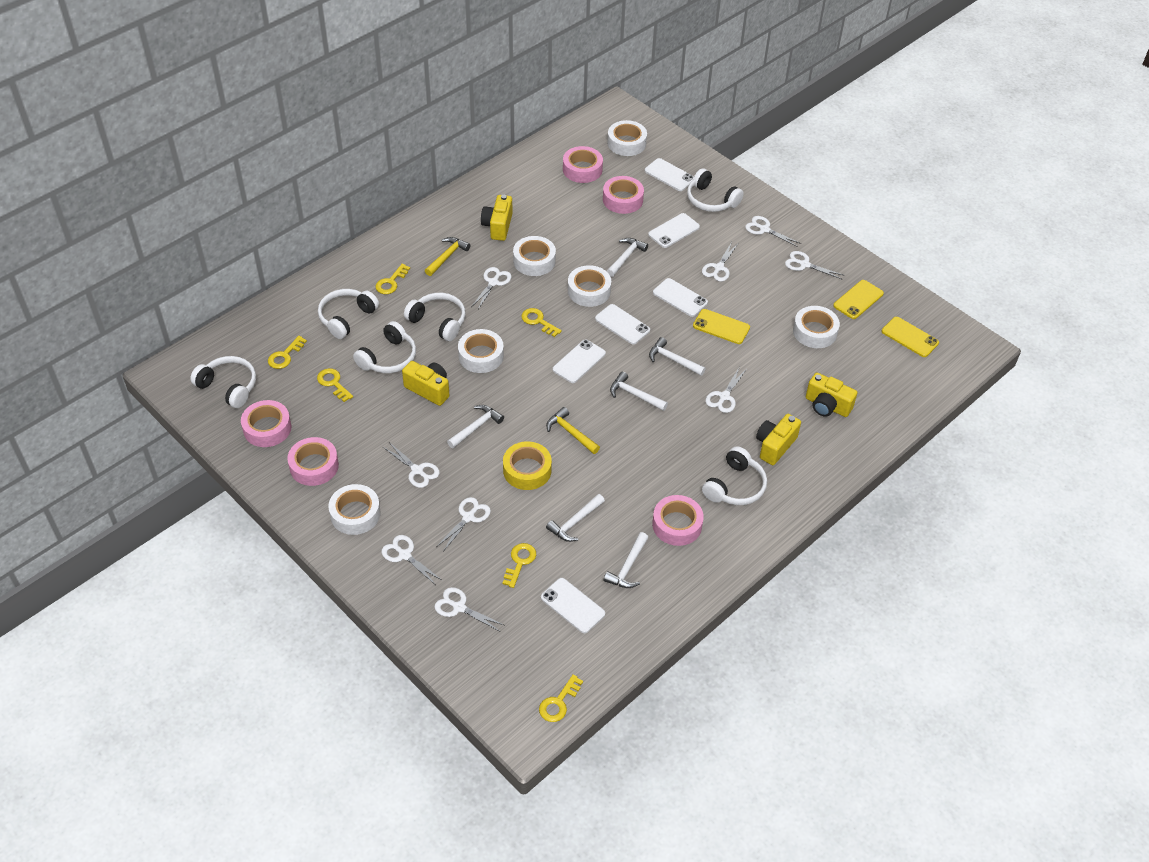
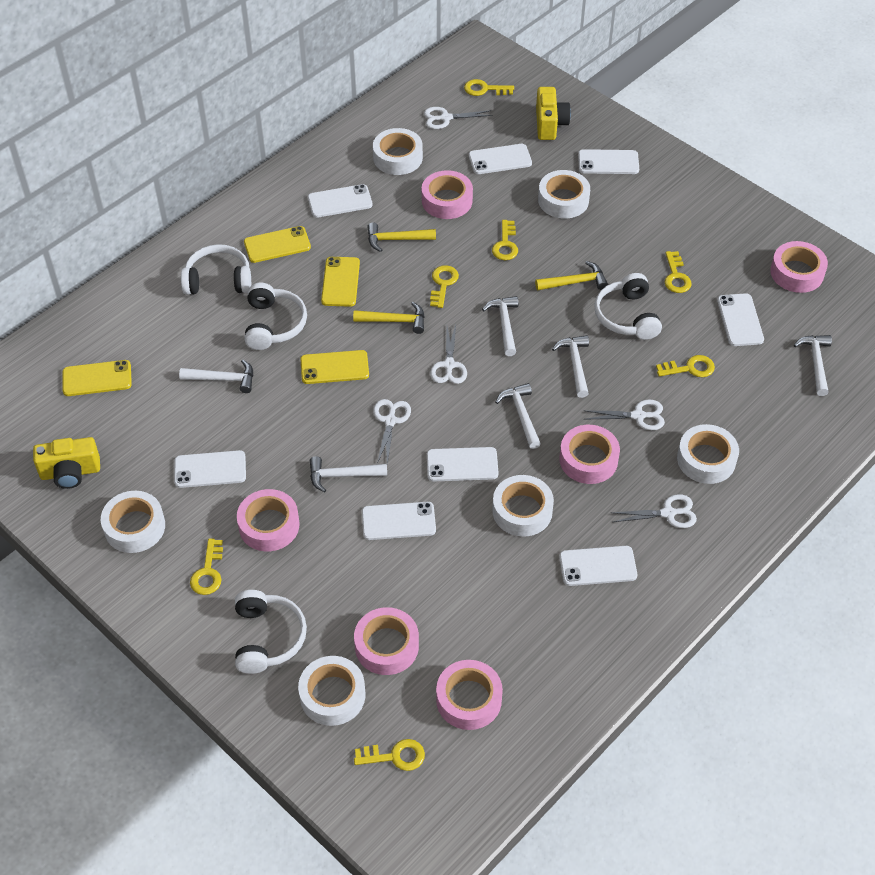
pink tape: 5 -> 6
white headphones: 6 -> 4
white phone: 6 -> 8
white scissors: 9 -> 5
yellow camera: 4 -> 2
yellow hammer: 2 -> 3
yellow key: 6 -> 7
yellow phone: 3 -> 4
yellow tape: 1 -> 0

